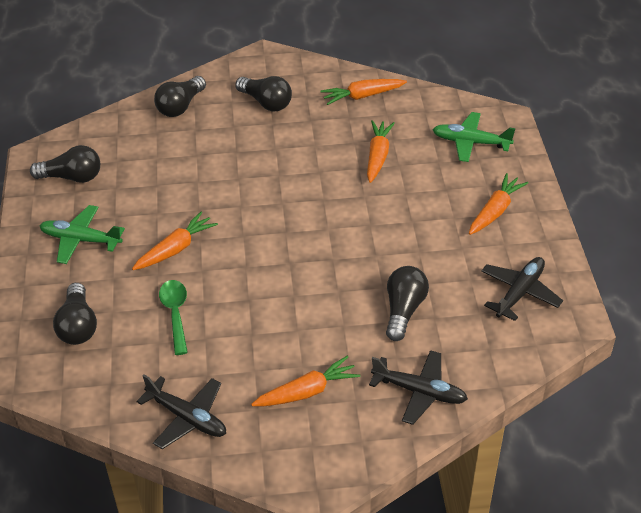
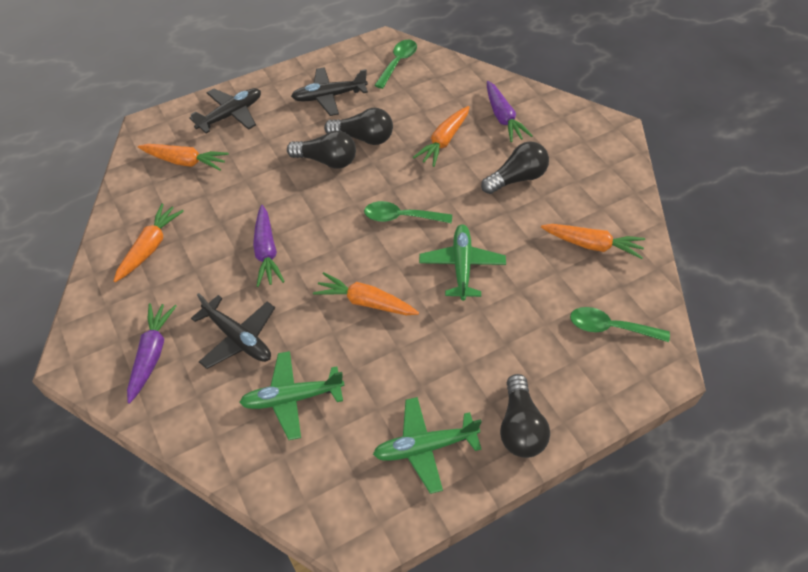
black light bulb: 5 -> 4
green plane: 2 -> 3
green spoon: 1 -> 3
purple carrot: 0 -> 3

